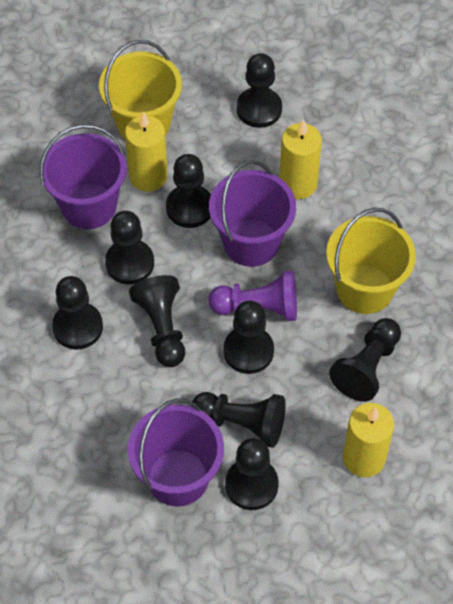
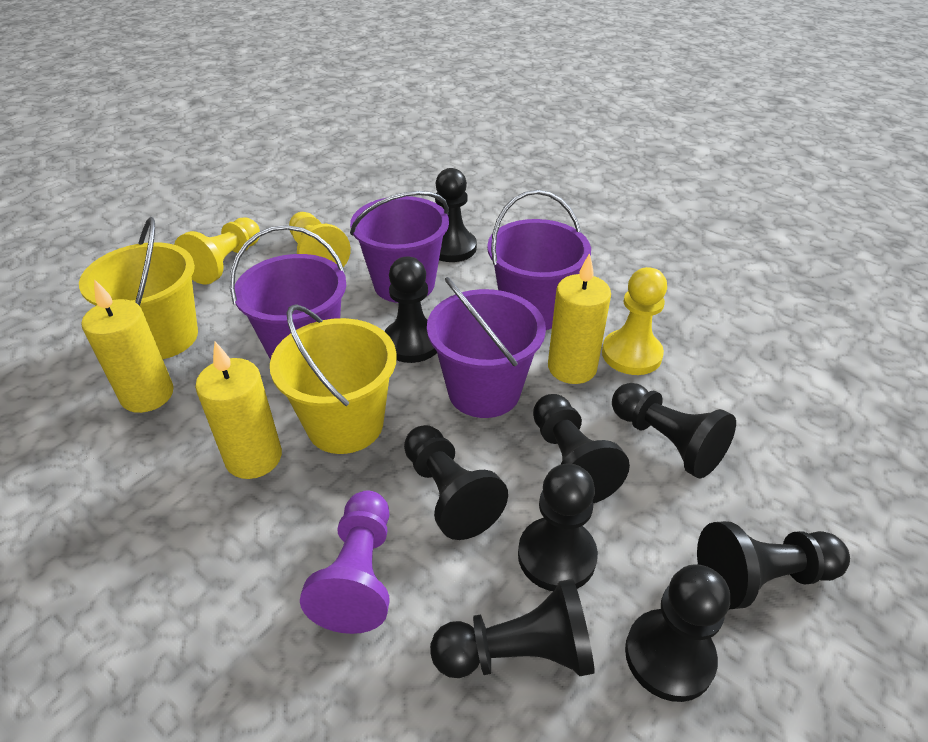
purple bucket: 3 -> 4
yellow pawn: 0 -> 3

